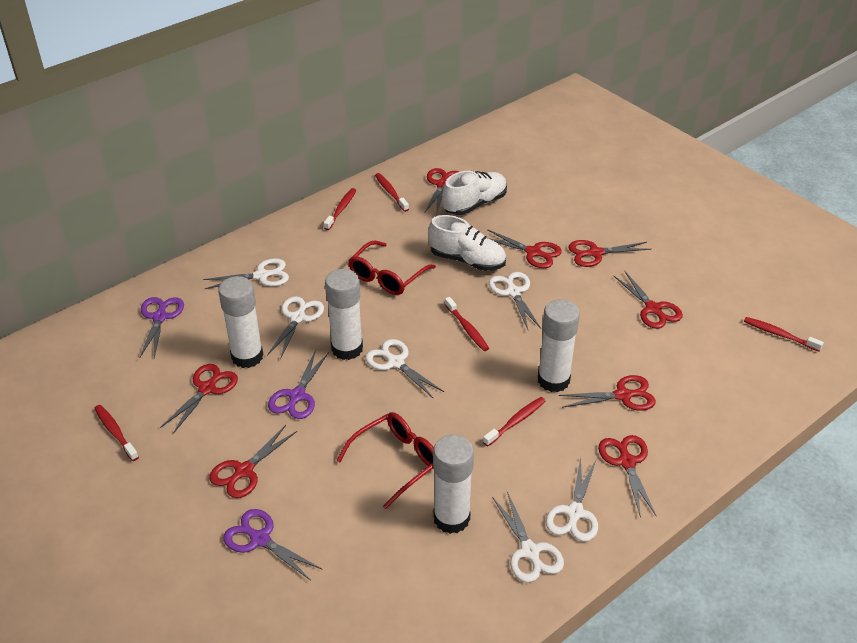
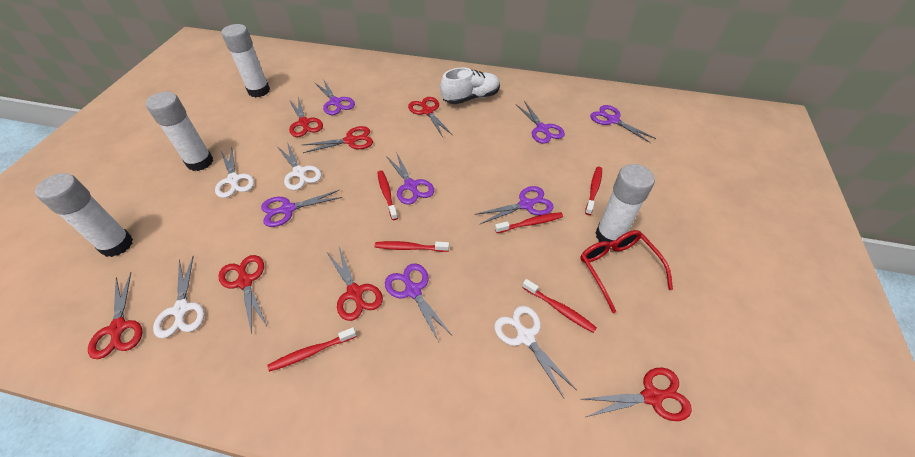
purple scissors: 3 -> 7
red glasses: 2 -> 1
red scissors: 8 -> 7
white scissors: 6 -> 4
white shoe: 2 -> 1

